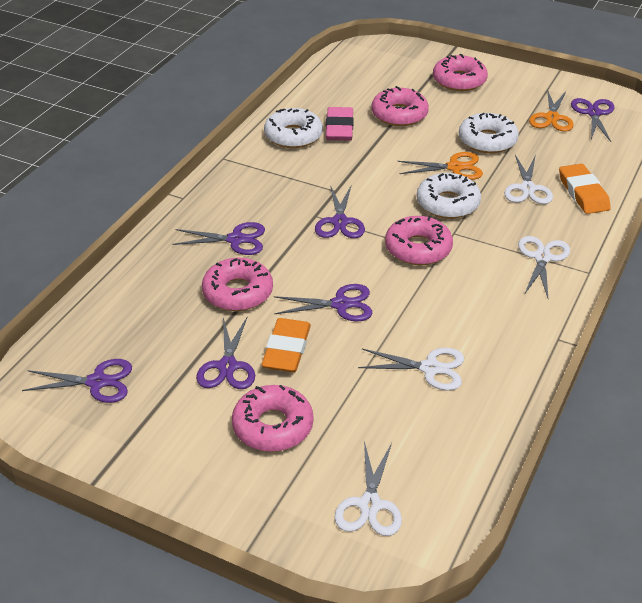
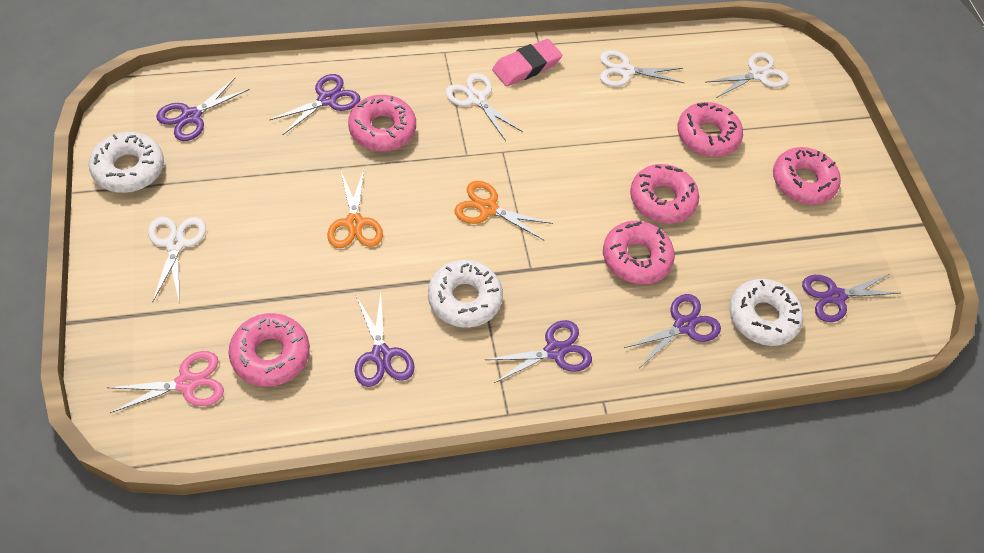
orange eraser: 2 -> 0
pink donut: 5 -> 6
pink scissors: 0 -> 1

